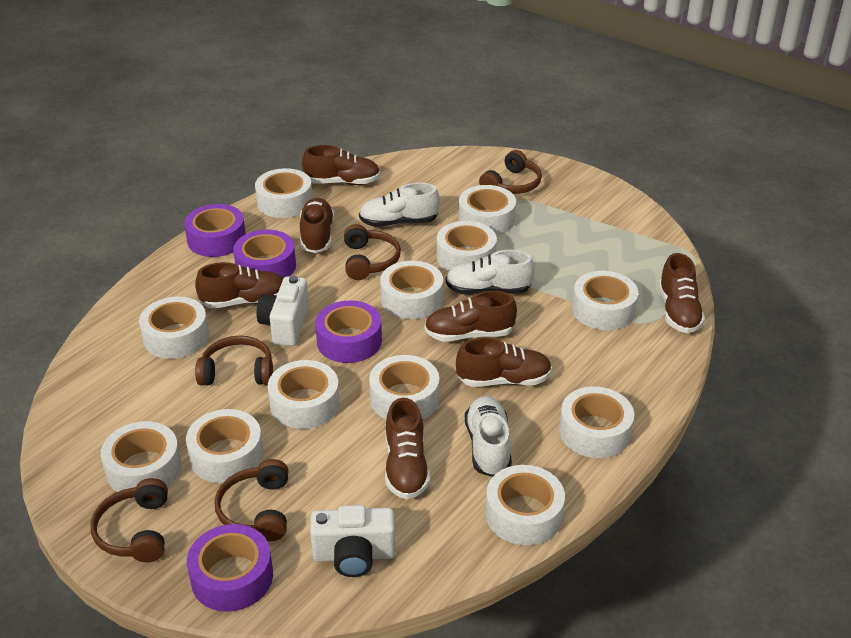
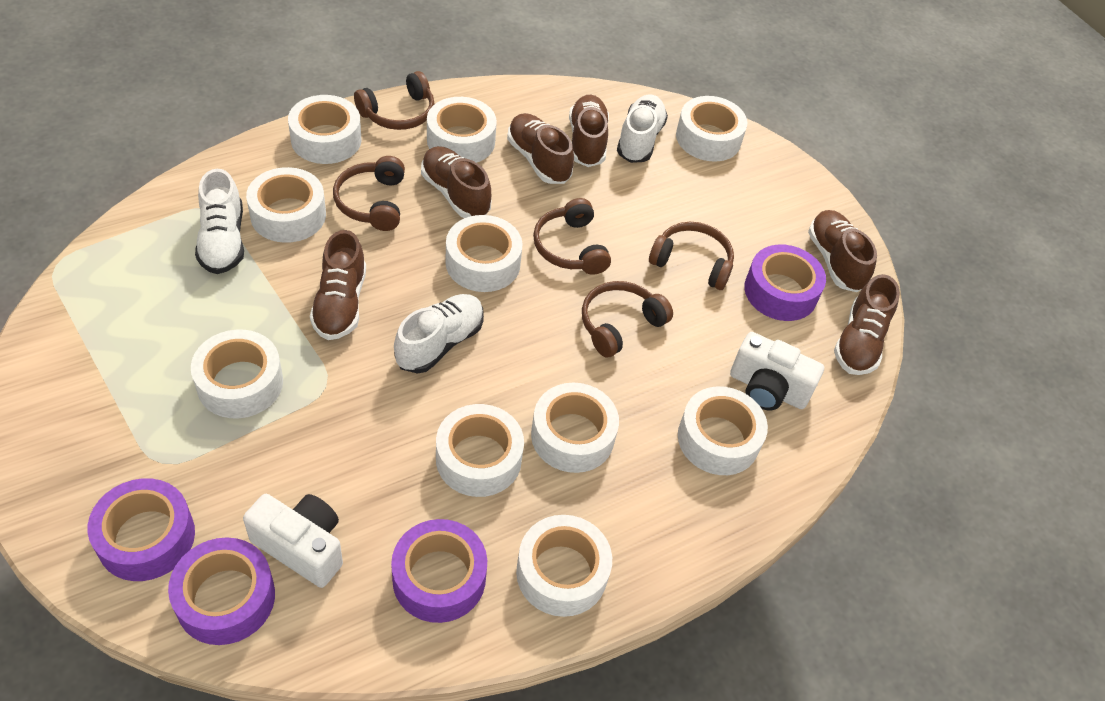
brown shoe: 7 -> 6
white tape: 12 -> 10

